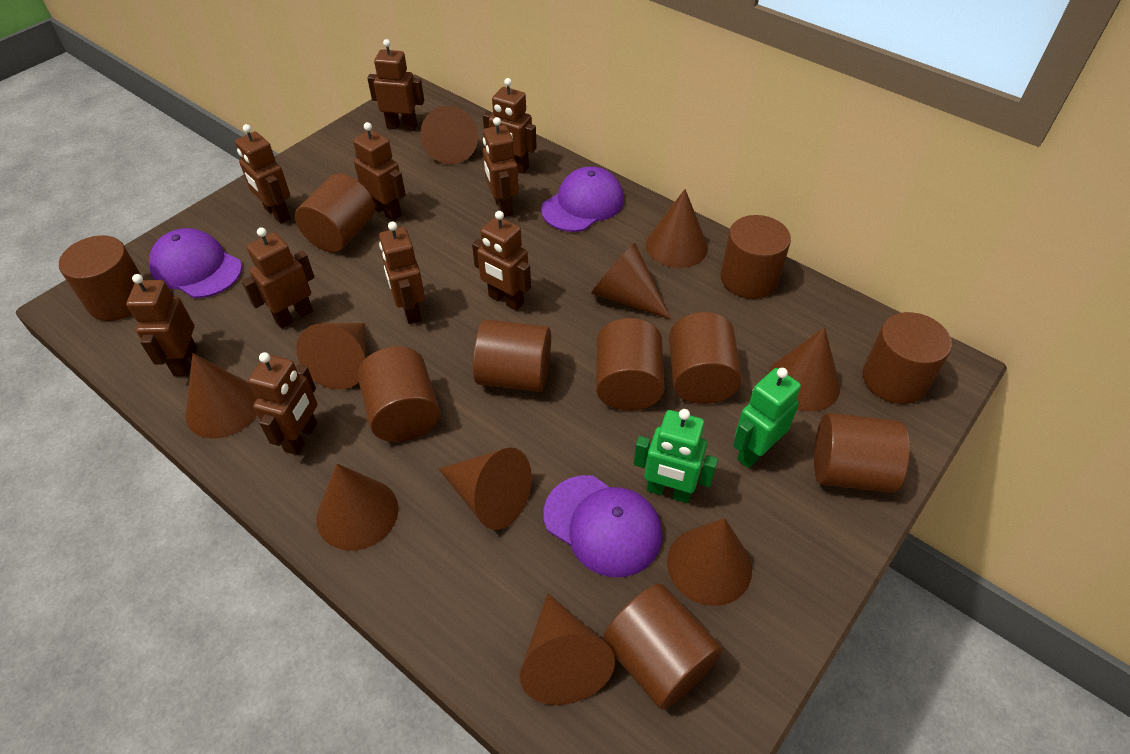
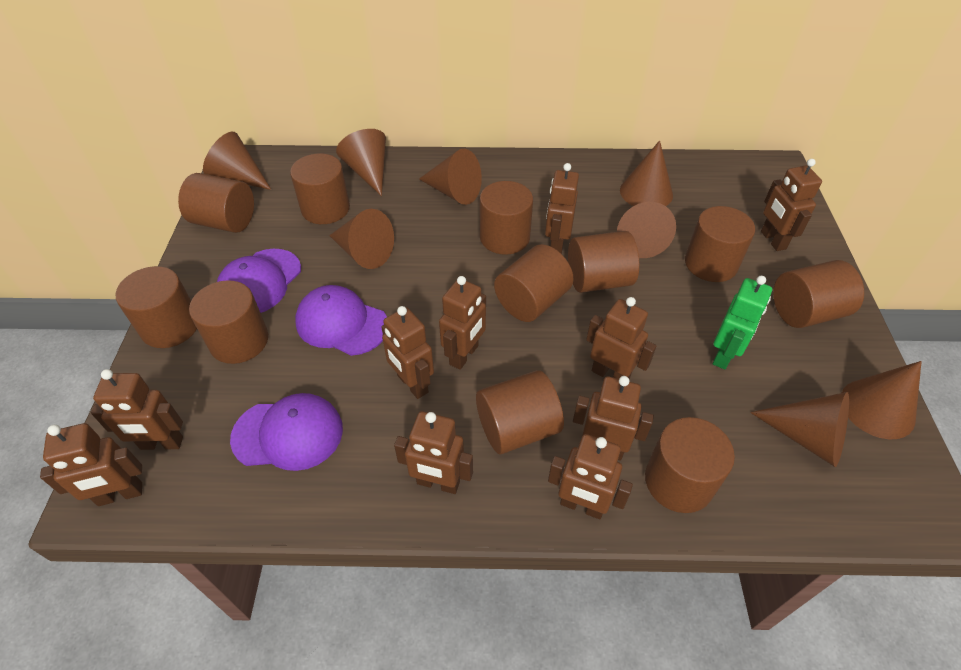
brown cone: 10 -> 8
brown cylinder: 10 -> 11
green robot: 2 -> 1

